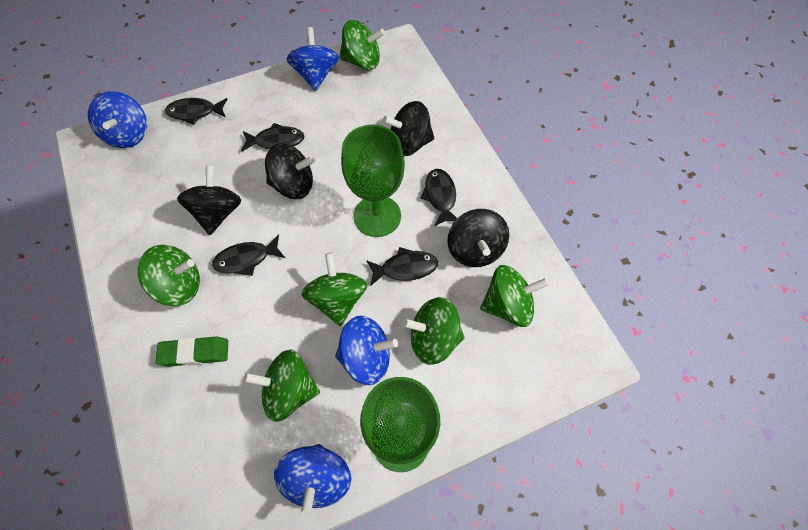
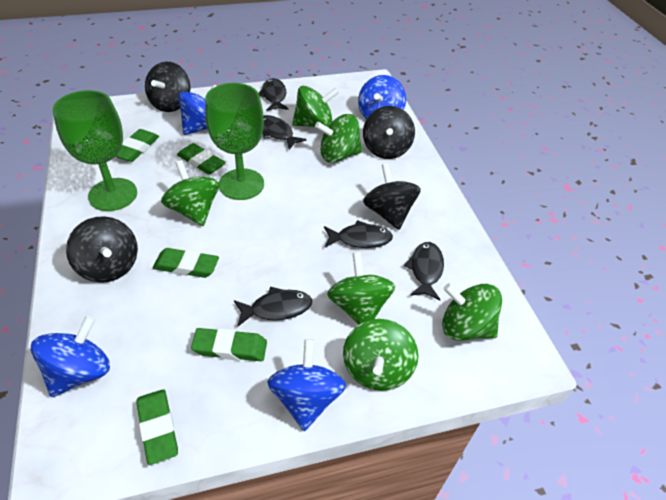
green eraser: 1 -> 5

